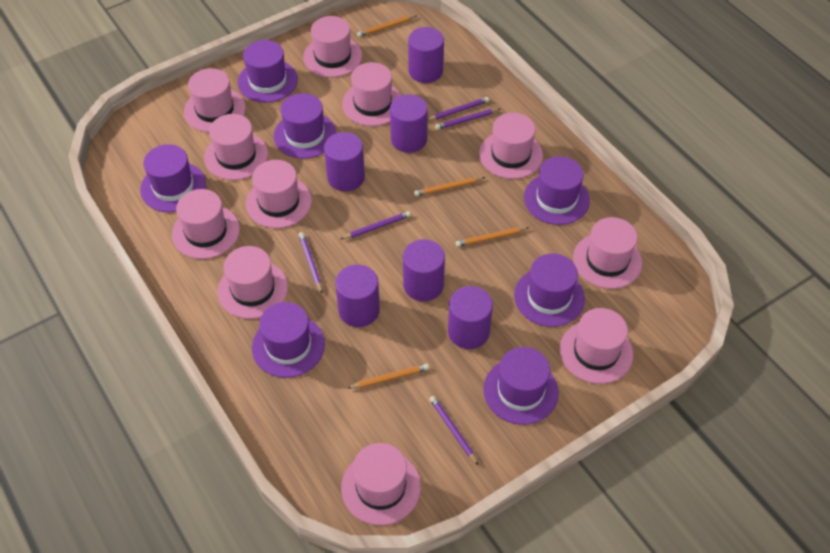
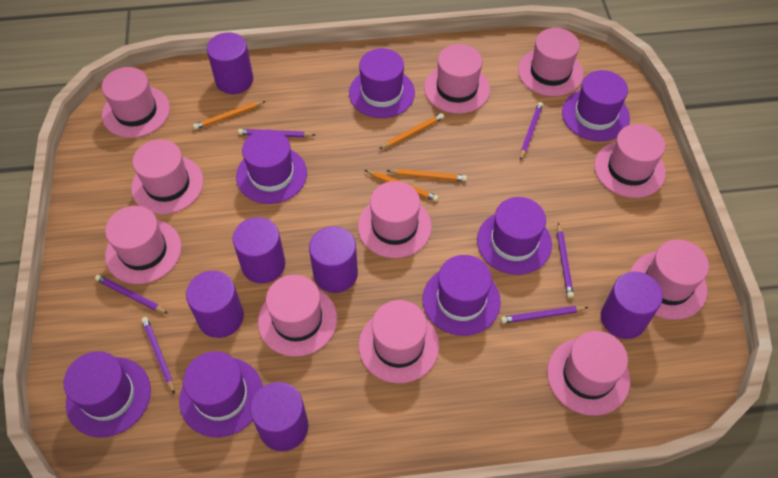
purple pencil: 5 -> 6

